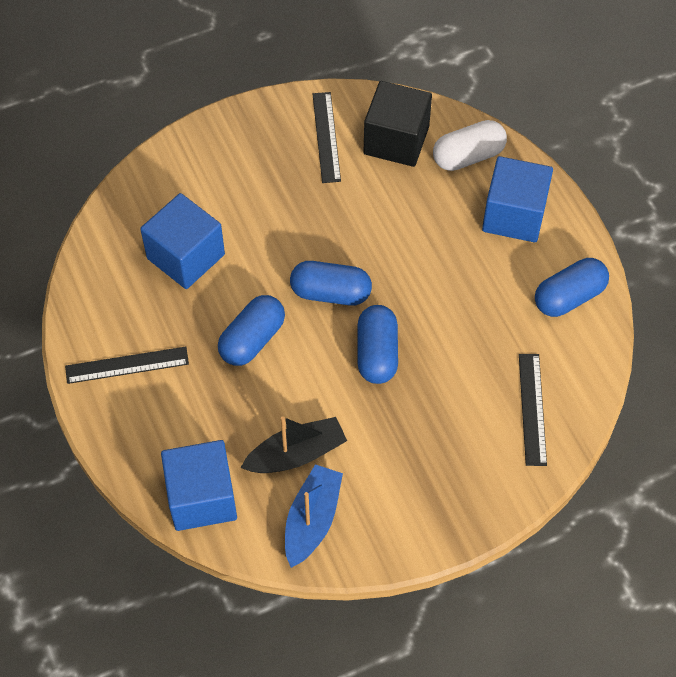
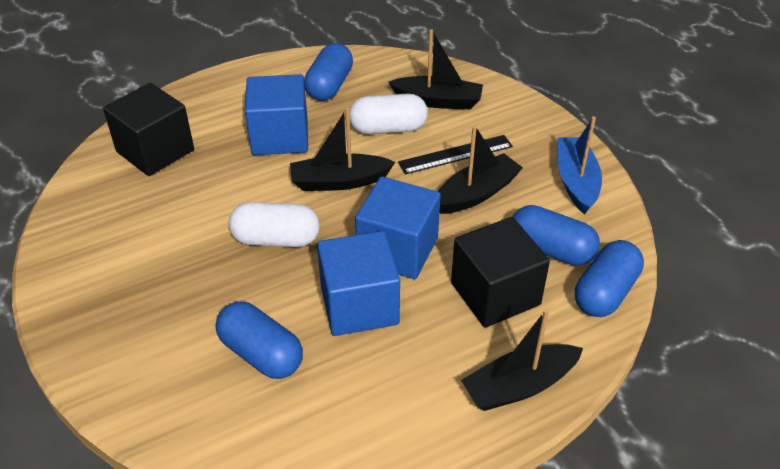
black boat: 1 -> 4
black cube: 1 -> 2
black ruler: 3 -> 1
white capsule: 1 -> 2

